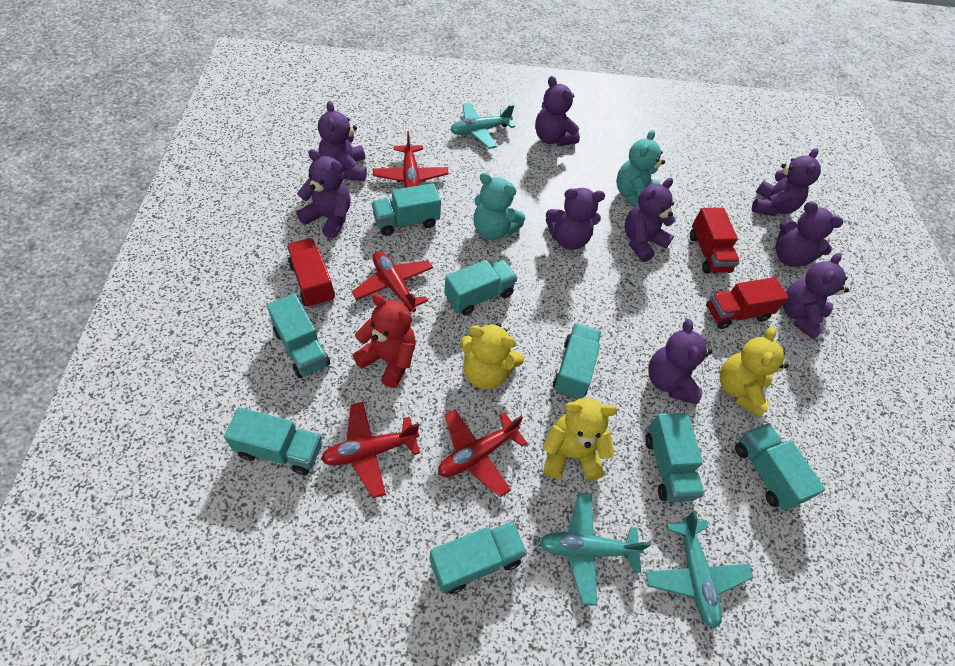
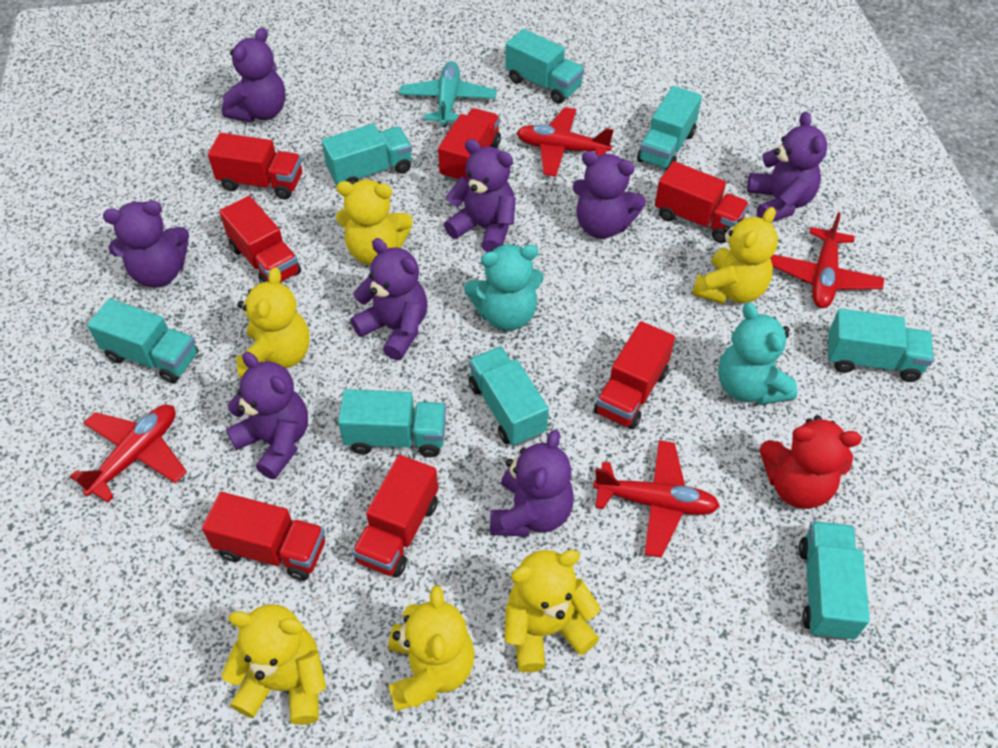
purple teddy bear: 9 -> 8
red truck: 3 -> 7
turquoise plane: 3 -> 1
yellow teddy bear: 3 -> 6

